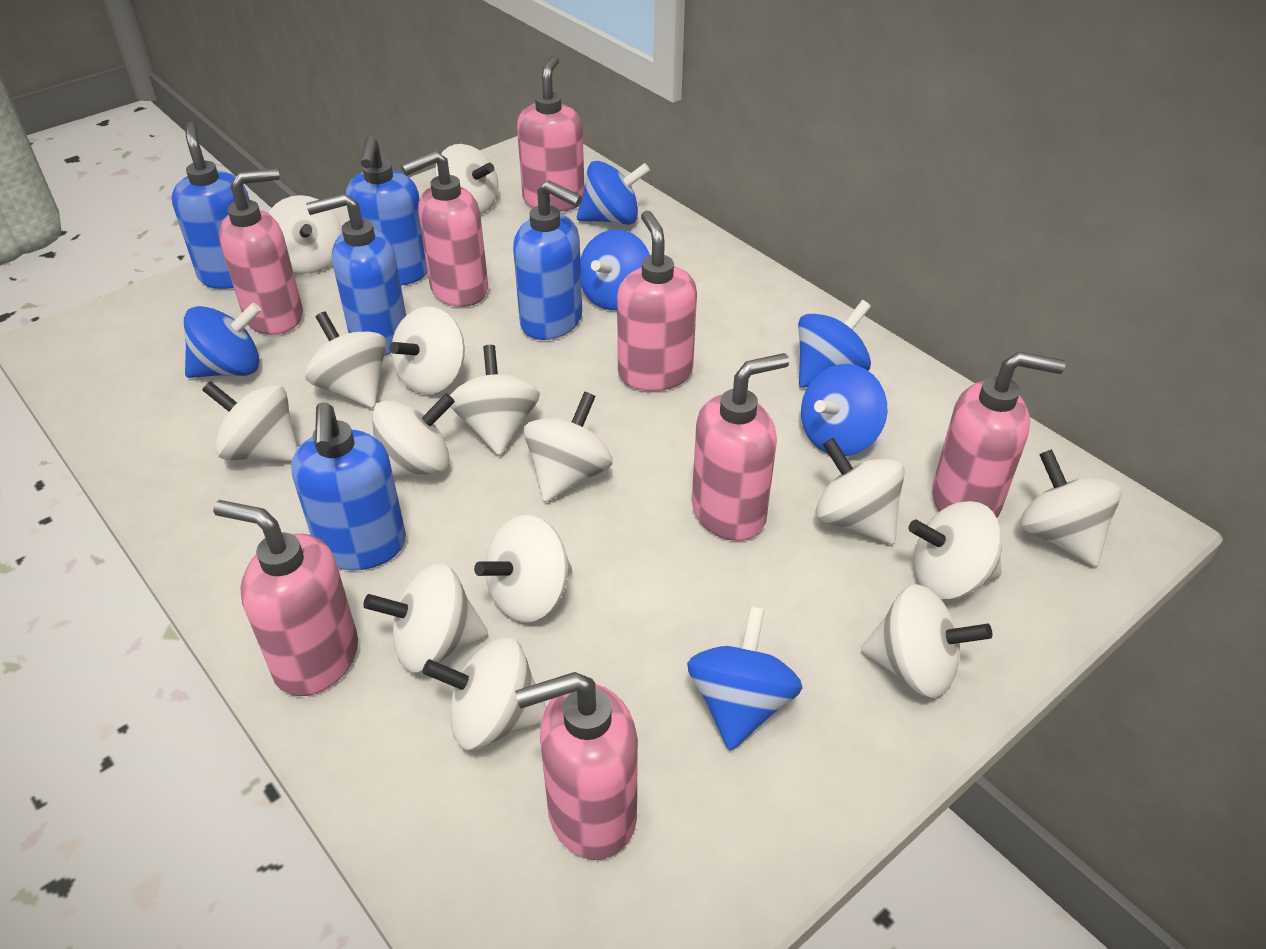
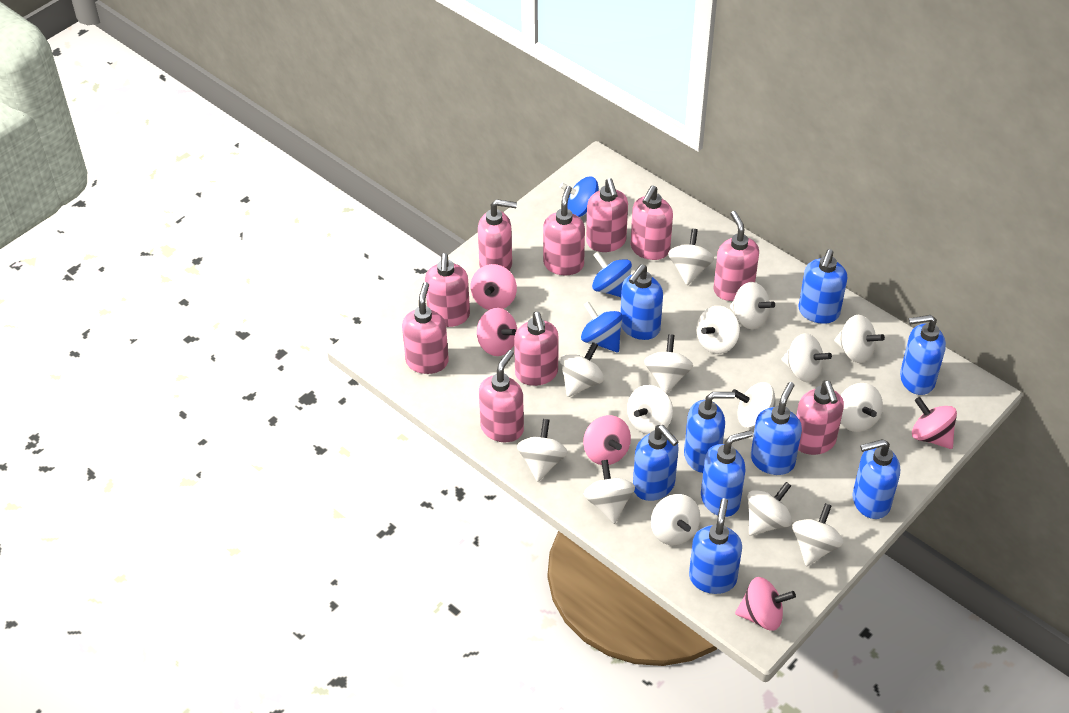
blue soap dispenser: 5 -> 9
blue spinning top: 6 -> 3
pink soap dispenser: 8 -> 10
pink spinning top: 0 -> 5

